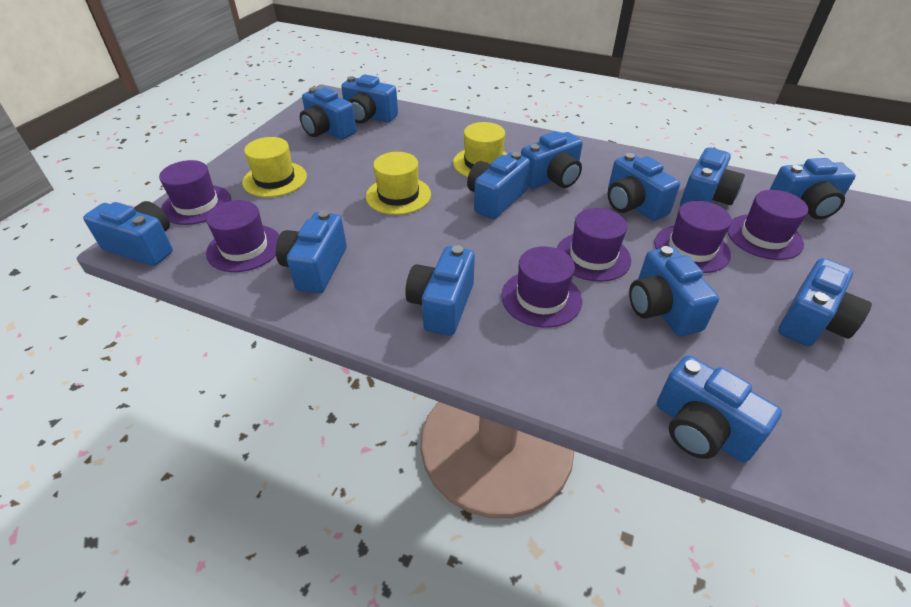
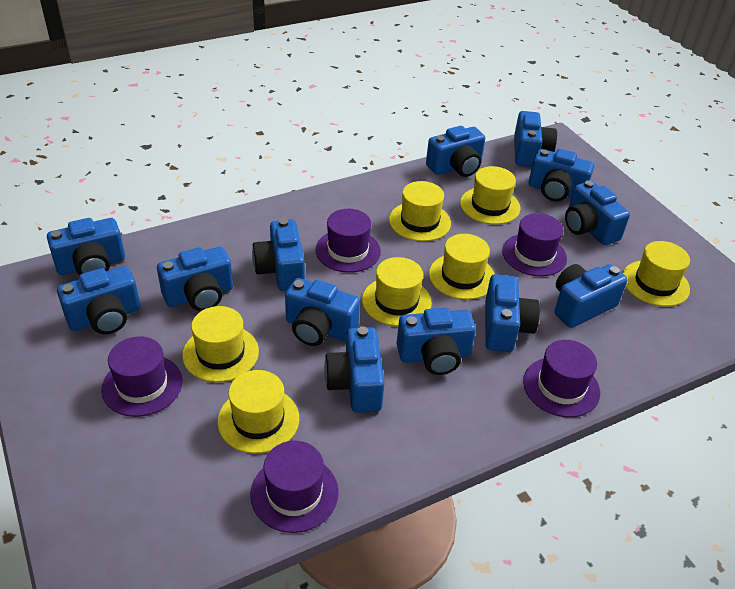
purple hat: 6 -> 5
yellow hat: 3 -> 7

